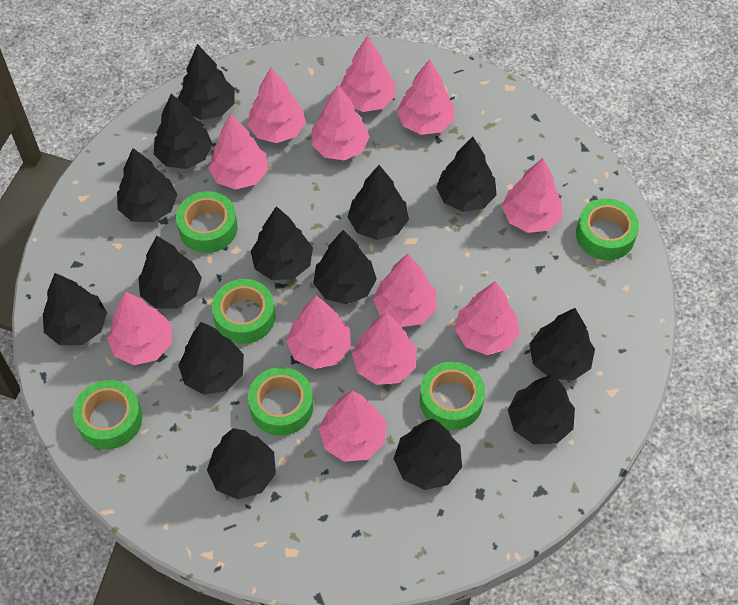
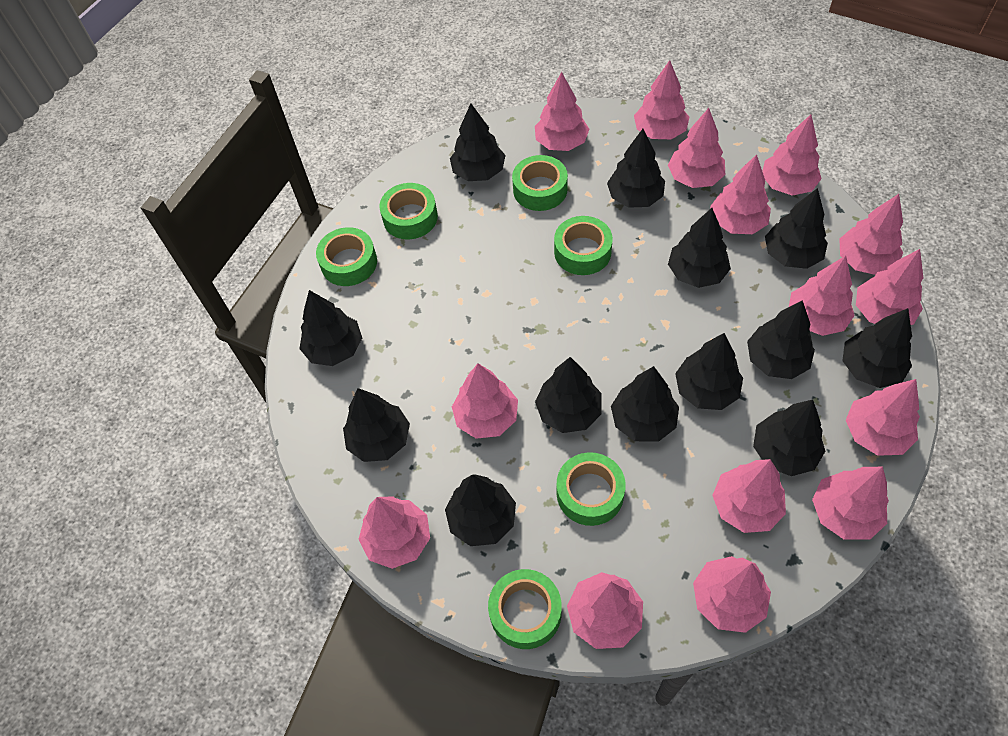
black tree: 14 -> 13
pink tree: 12 -> 15

